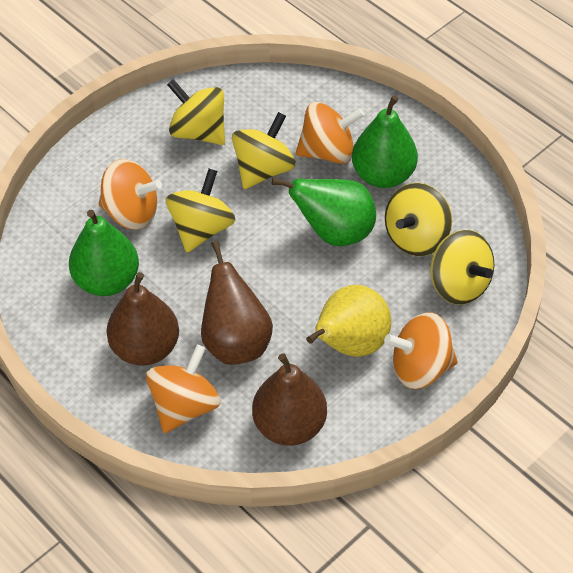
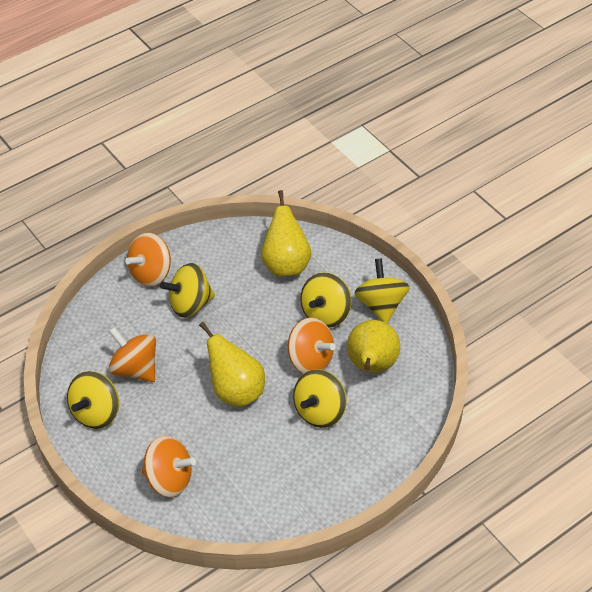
brown pear: 3 -> 0
green pear: 3 -> 0
yellow pear: 1 -> 3

